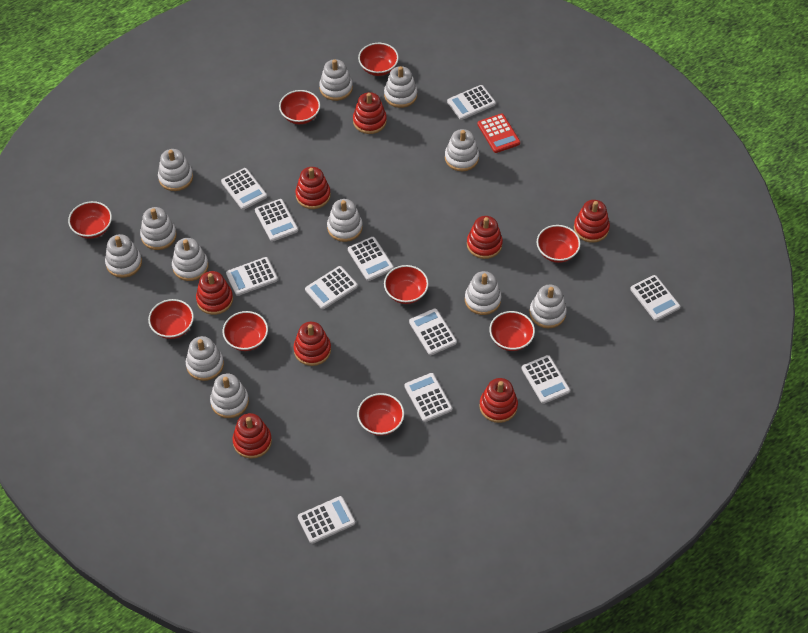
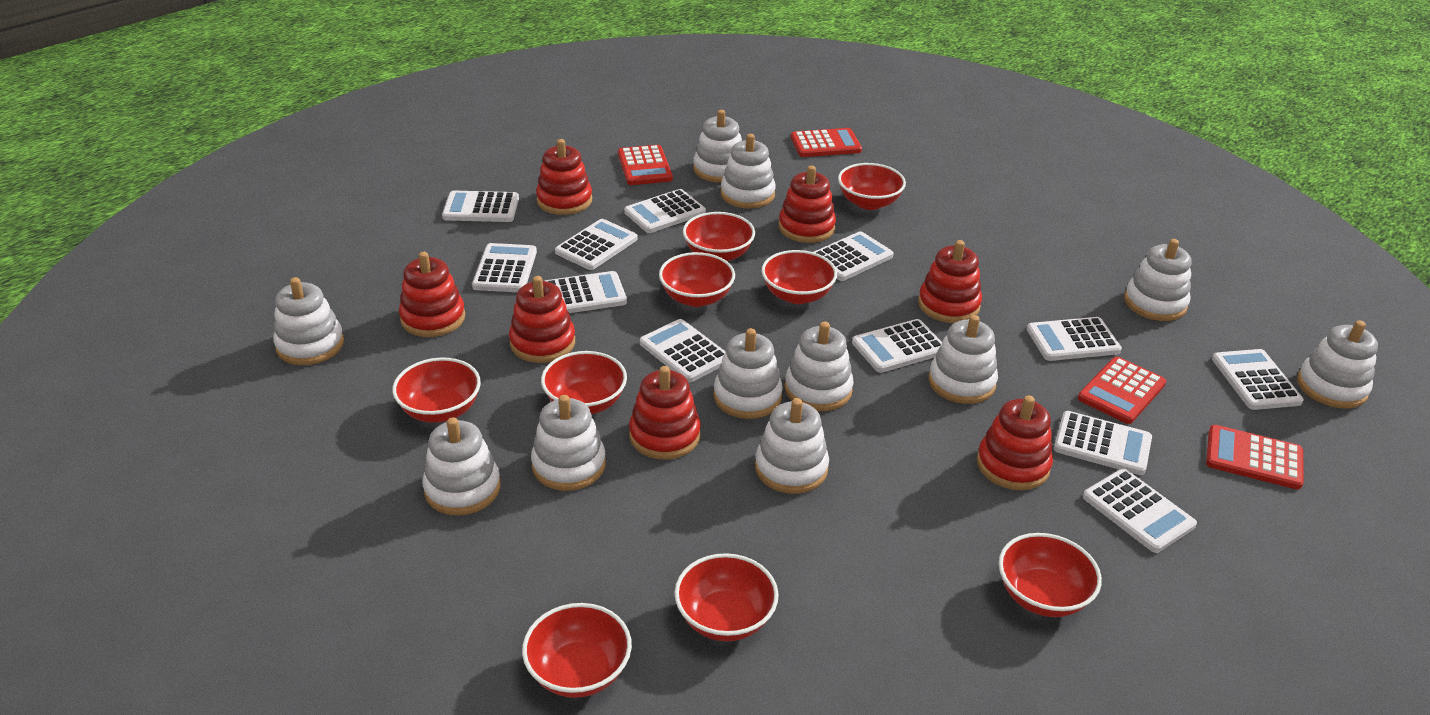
red calculator: 1 -> 4
red stacking toy: 8 -> 7
white calculator: 11 -> 12
white stacking toy: 12 -> 11

